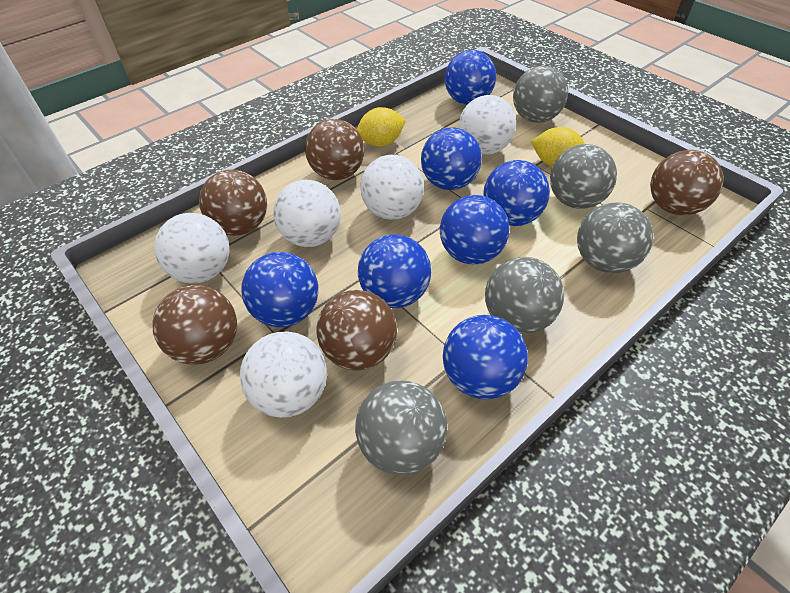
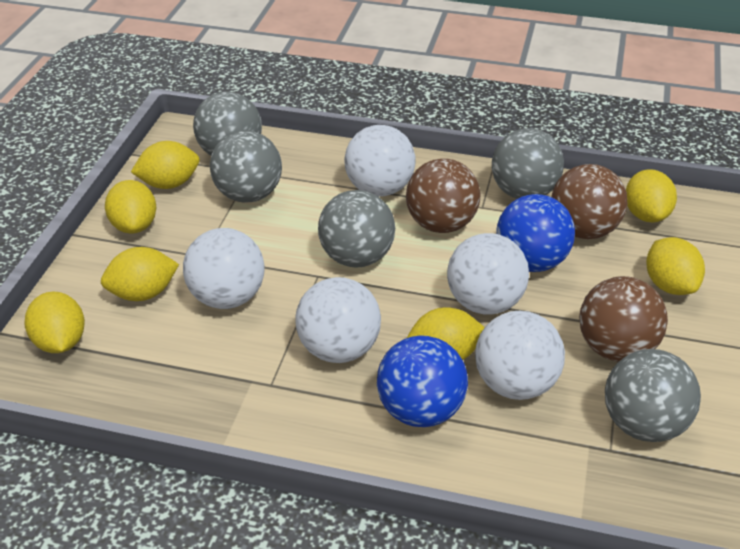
blue ball: 7 -> 2
brown ball: 5 -> 3
yellow lemon: 2 -> 7

